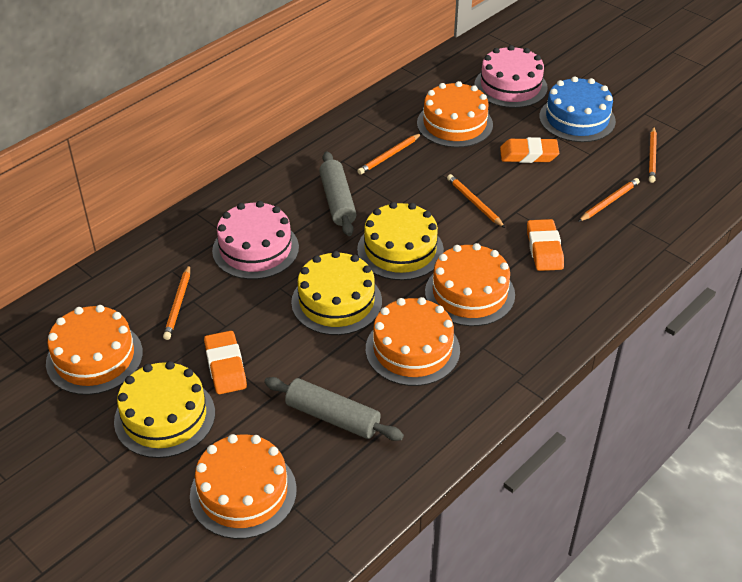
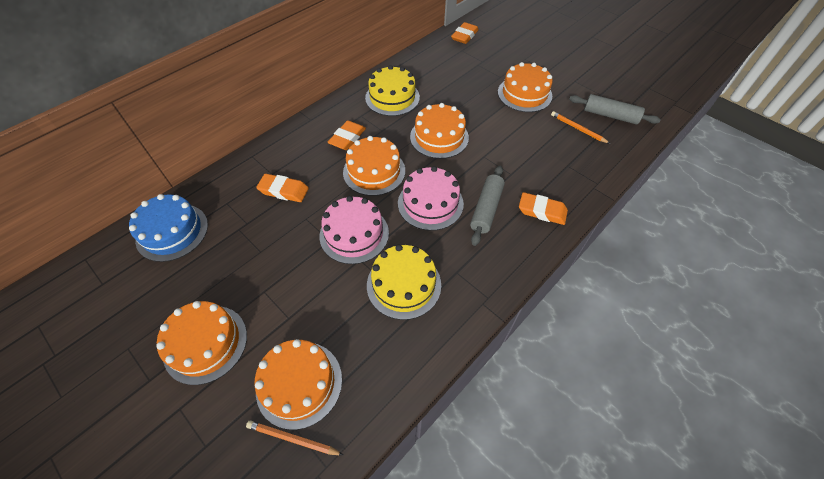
orange eraser: 3 -> 4
orange pencil: 5 -> 2
yellow cake: 3 -> 2

